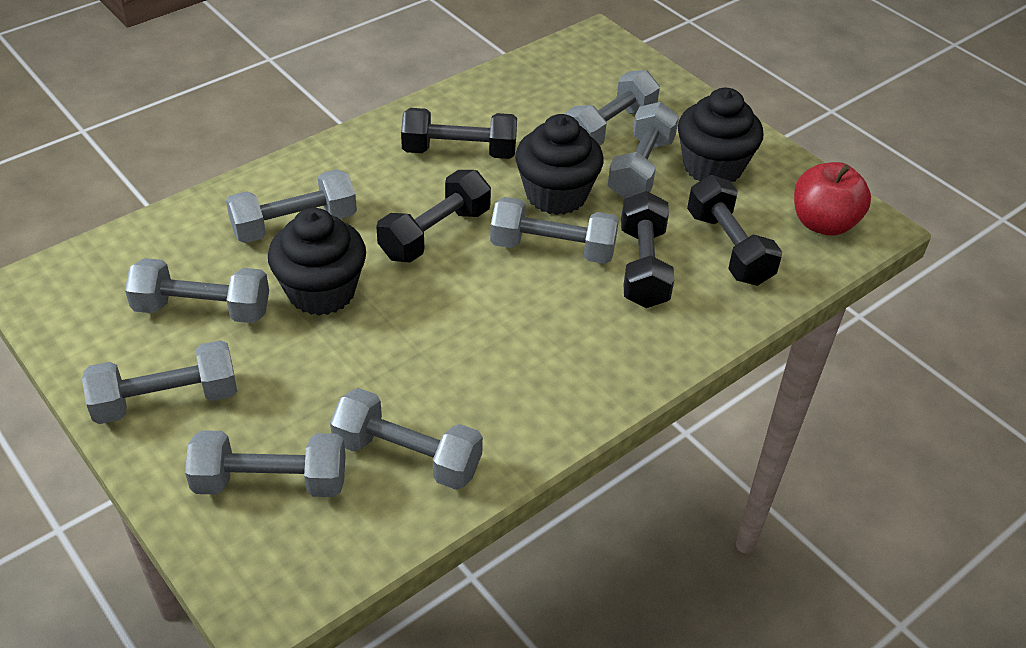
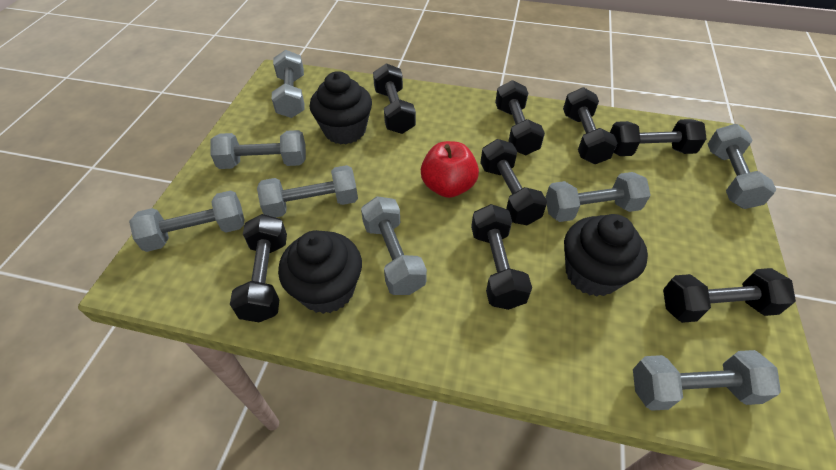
black dumbbell: 4 -> 8

